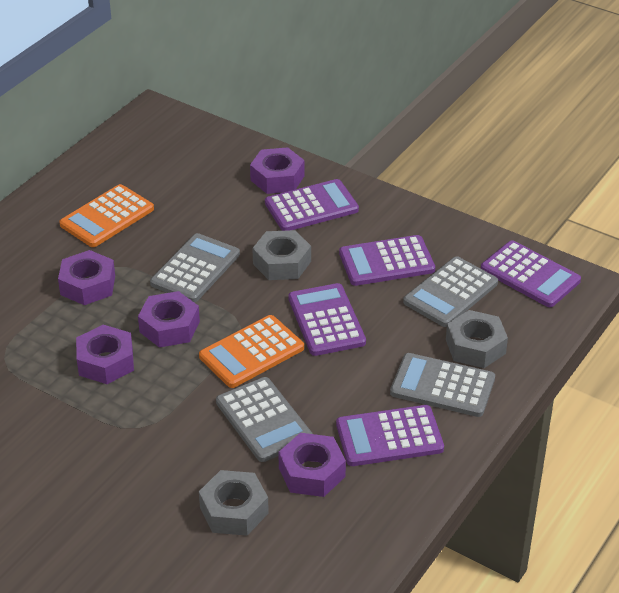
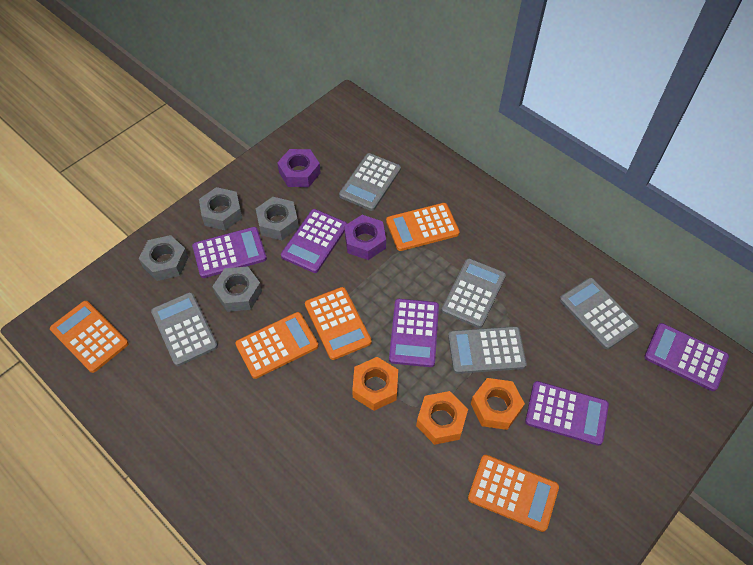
grey calculator: 4 -> 5
grey nut: 3 -> 4
orange calculator: 2 -> 5
orange nut: 0 -> 3
purple nut: 5 -> 2

